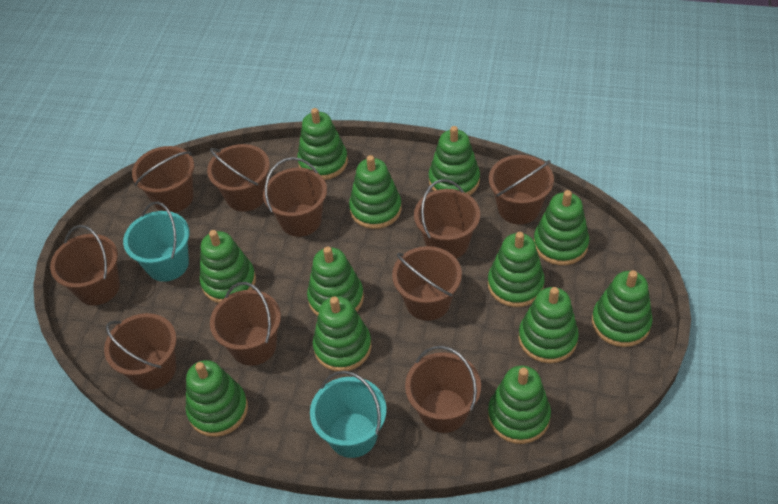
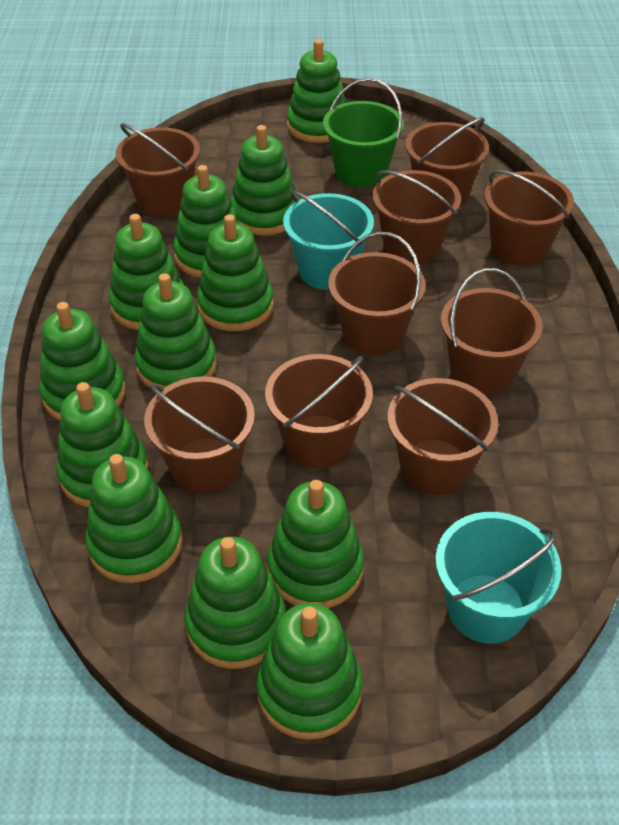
brown bucket: 10 -> 9
green bucket: 0 -> 1

